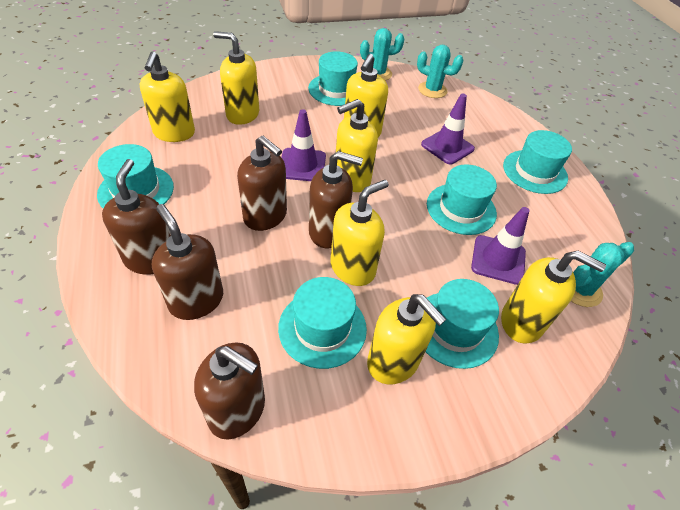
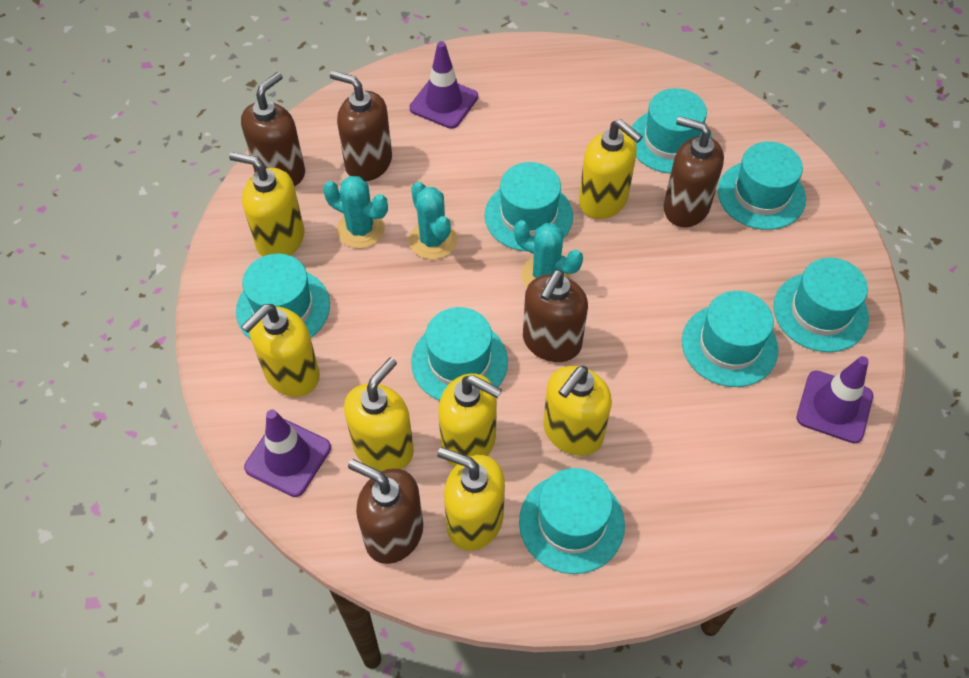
turquoise hat: 6 -> 8

